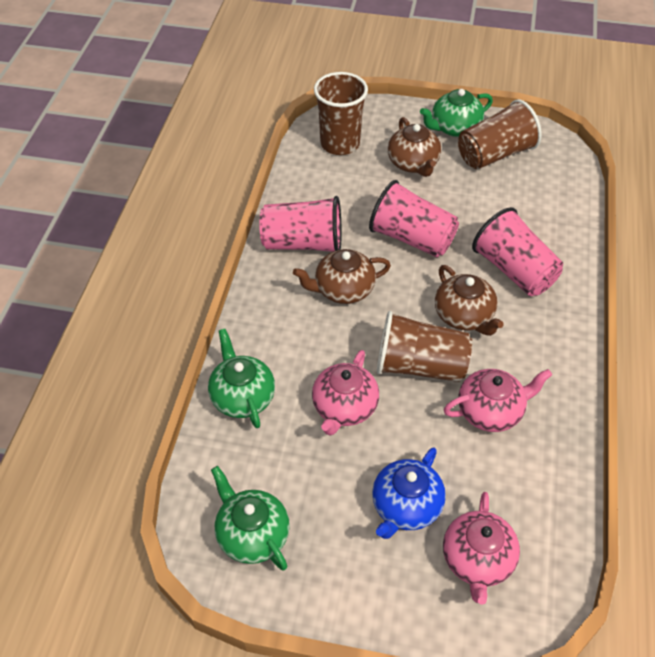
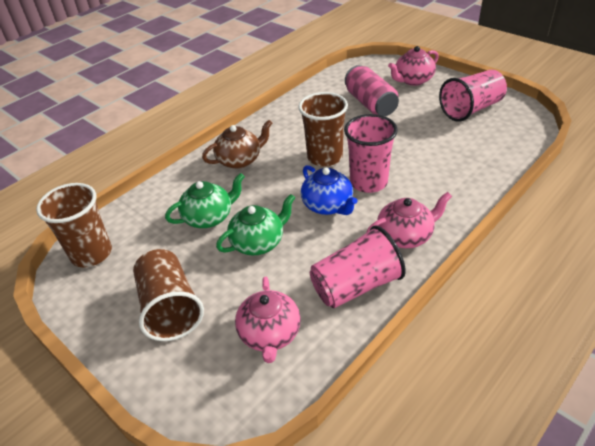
brown teapot: 3 -> 1
green teapot: 3 -> 2
pink can: 0 -> 1

